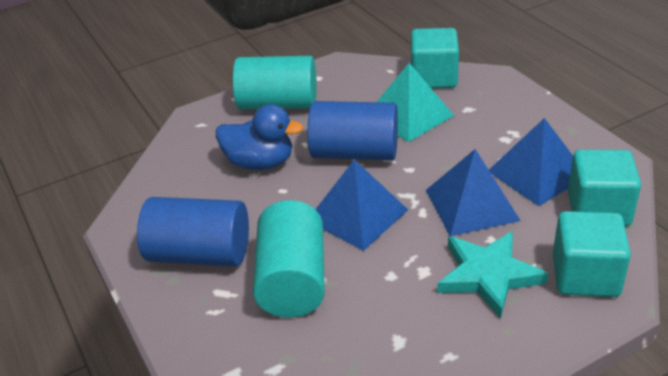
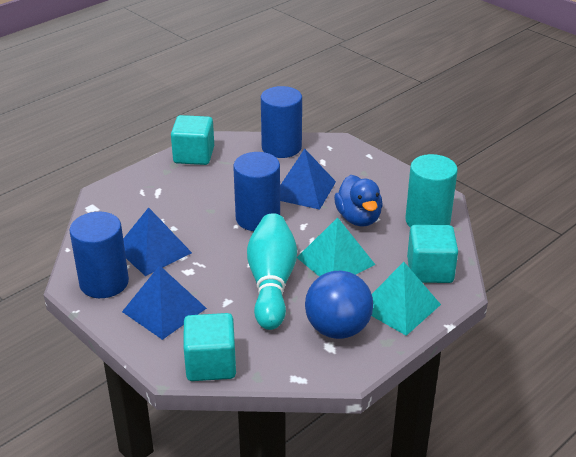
blue ball: 0 -> 1
blue cylinder: 2 -> 3
turquoise bowling pin: 0 -> 1
turquoise cylinder: 2 -> 1
turquoise pyramid: 1 -> 2
turquoise star: 1 -> 0

